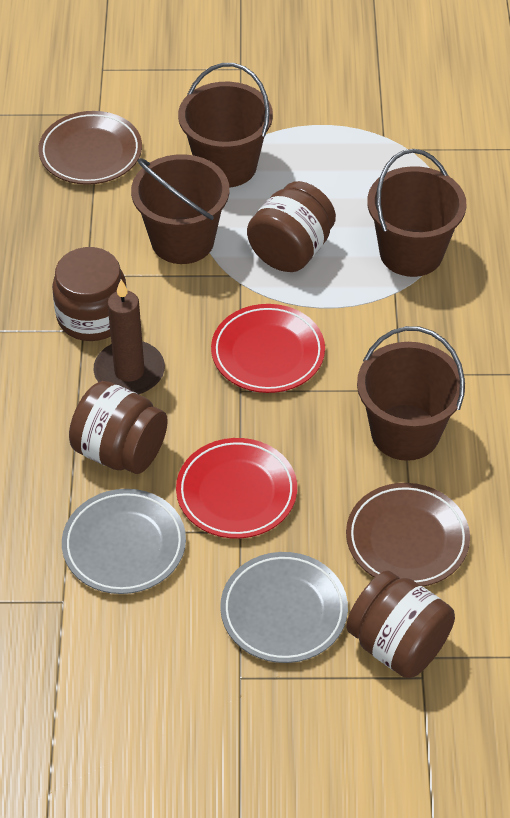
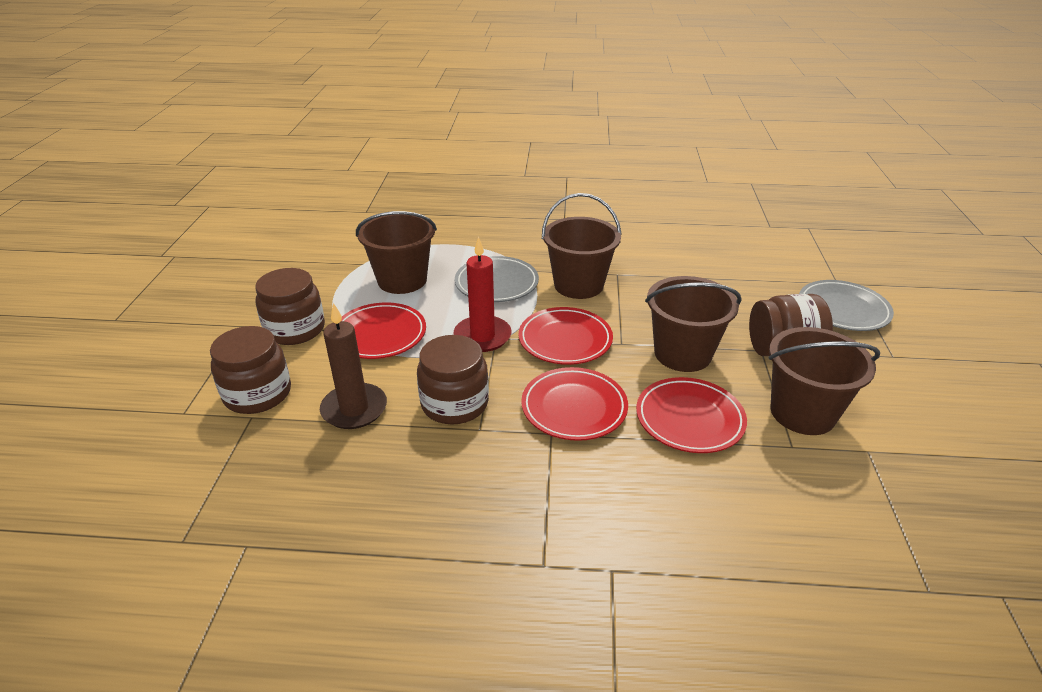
brown plate: 2 -> 0
red candle: 0 -> 1
red plate: 2 -> 4

